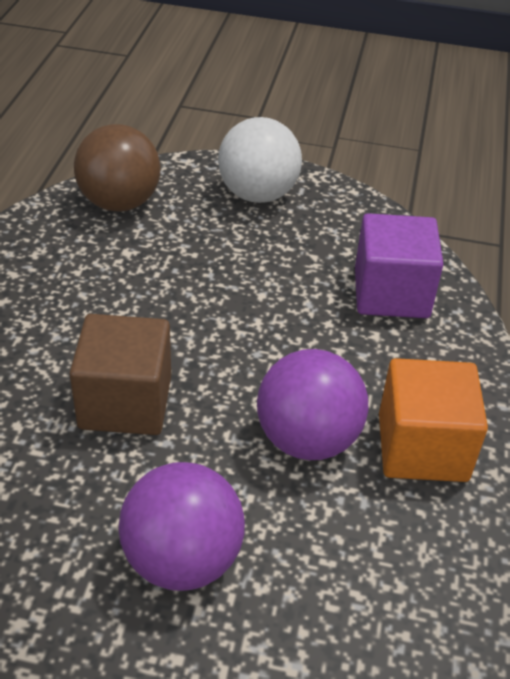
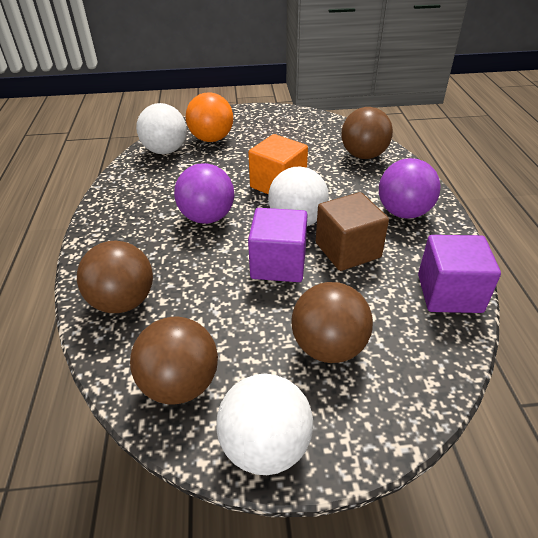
brown ball: 1 -> 4
orange ball: 0 -> 1
purple cube: 1 -> 2
white ball: 1 -> 3

